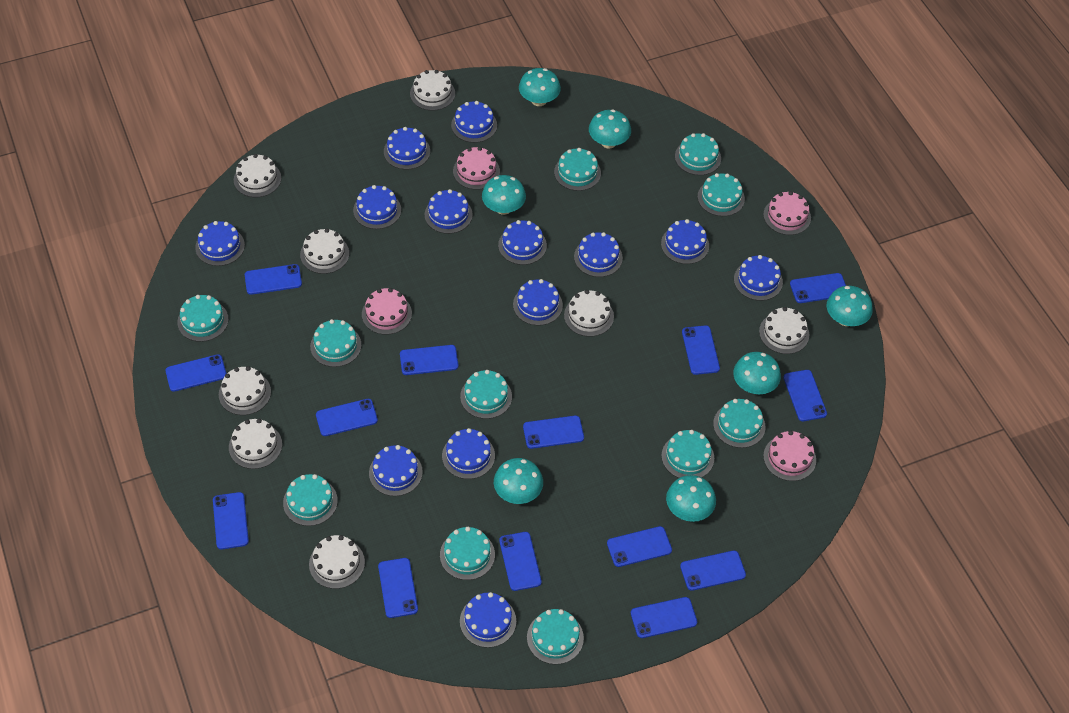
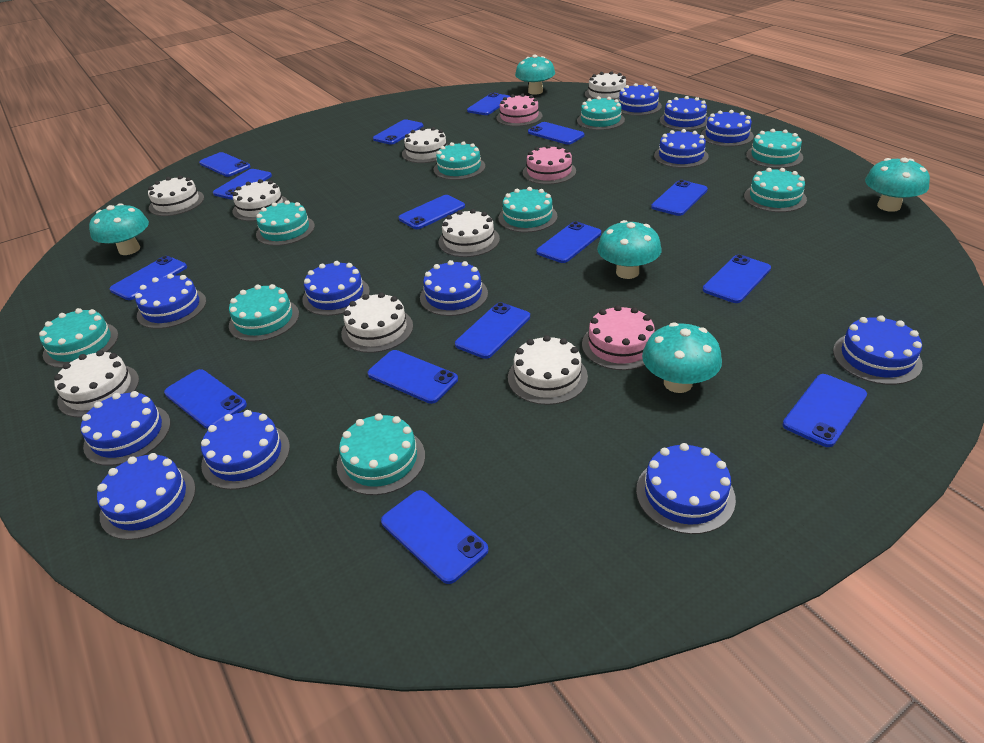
blue cake: 13 -> 12
blue phone: 14 -> 15
pink cake: 4 -> 3
turquoise cake: 11 -> 9
turquoise mushroom: 7 -> 5

